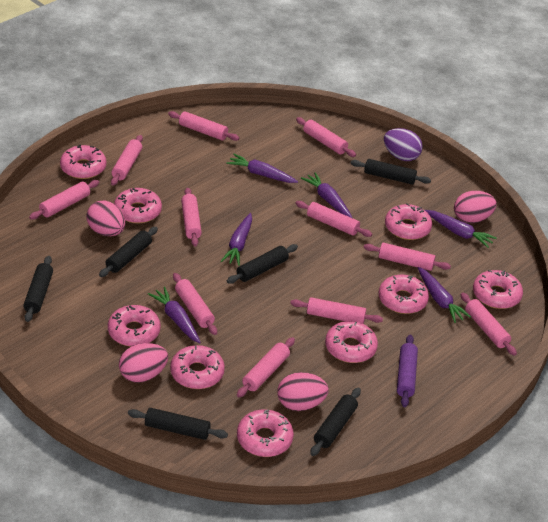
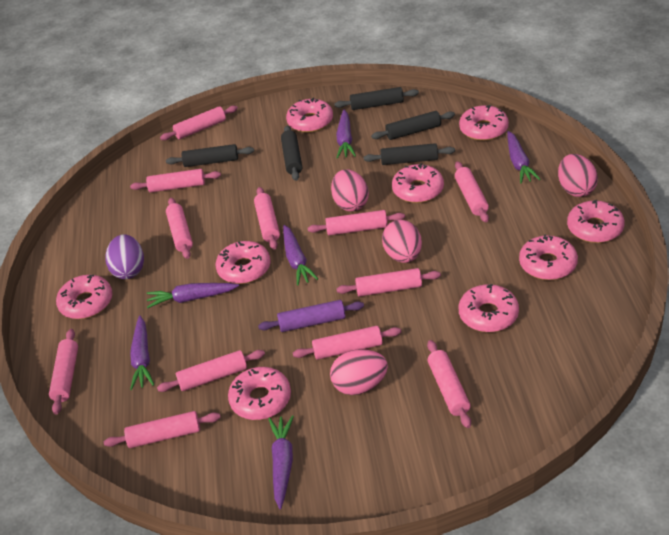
black rolling pin: 6 -> 5
pink rolling pin: 11 -> 12

